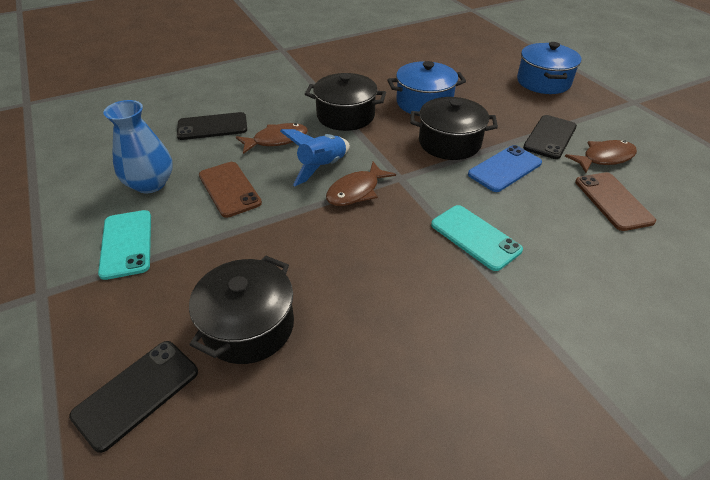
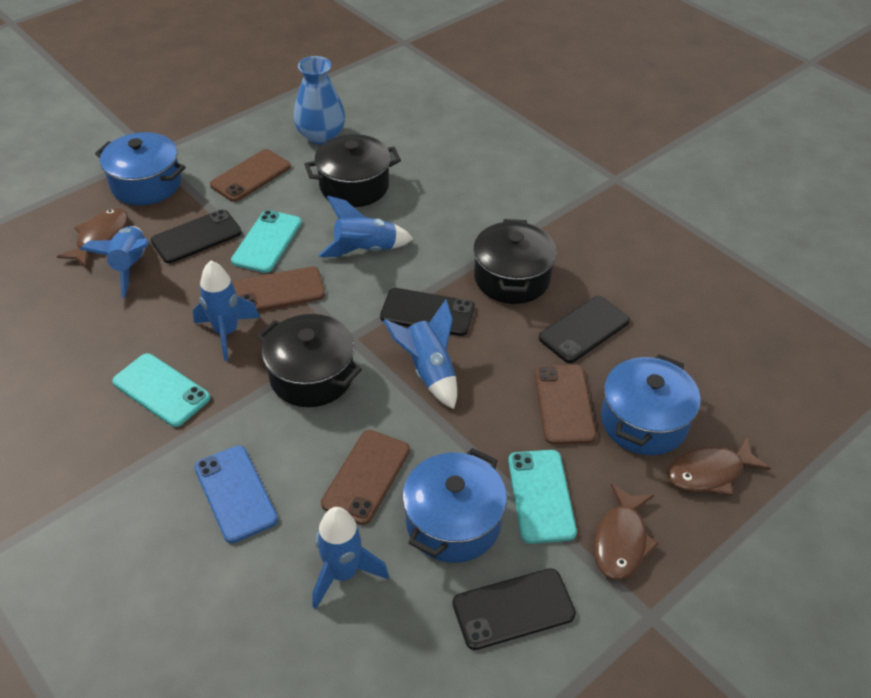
black phone: 3 -> 4
blue pot: 2 -> 3
blue rocket: 1 -> 5
brown phone: 2 -> 4
turquoise phone: 2 -> 3

